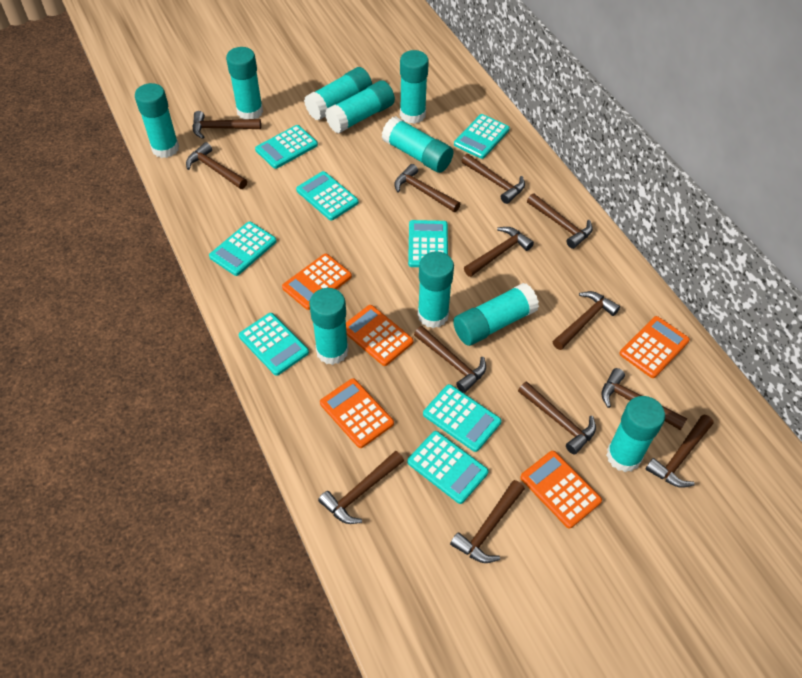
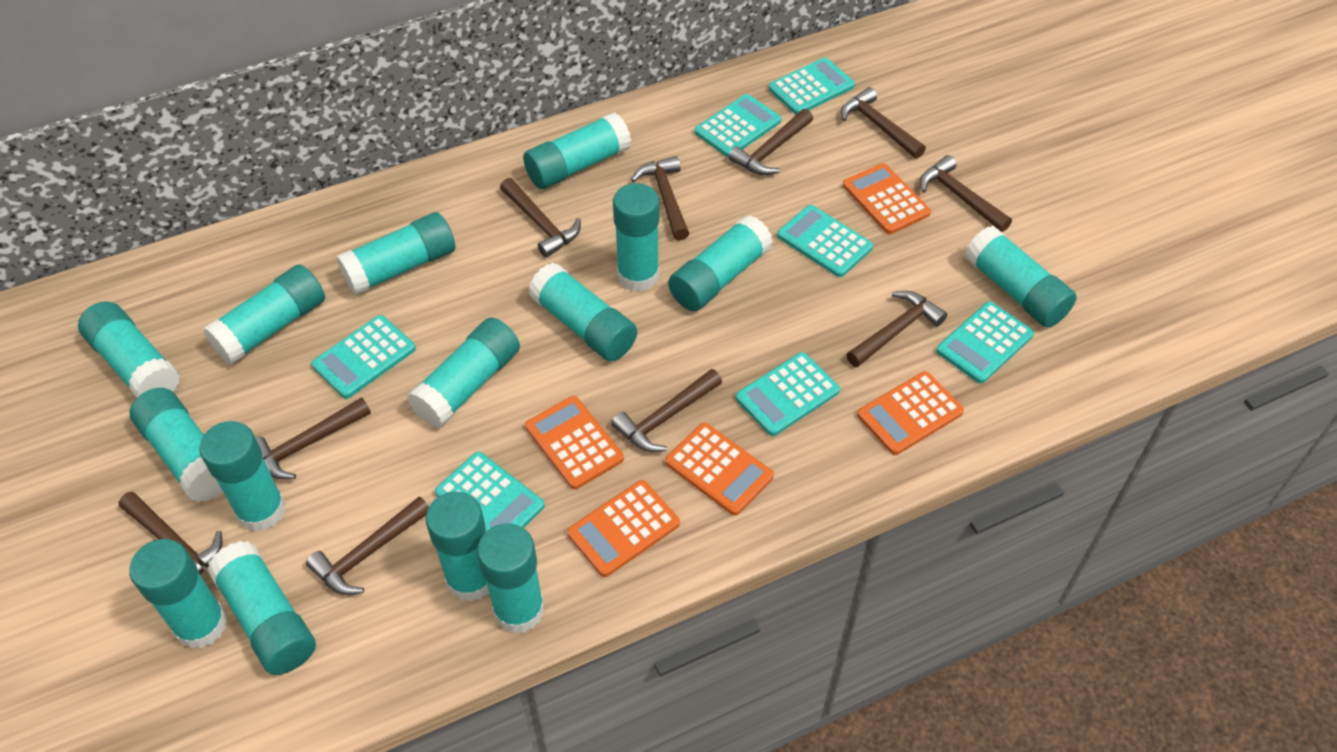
brown hammer: 13 -> 10
turquoise calculator: 8 -> 7
turquoise glue stick: 10 -> 15

